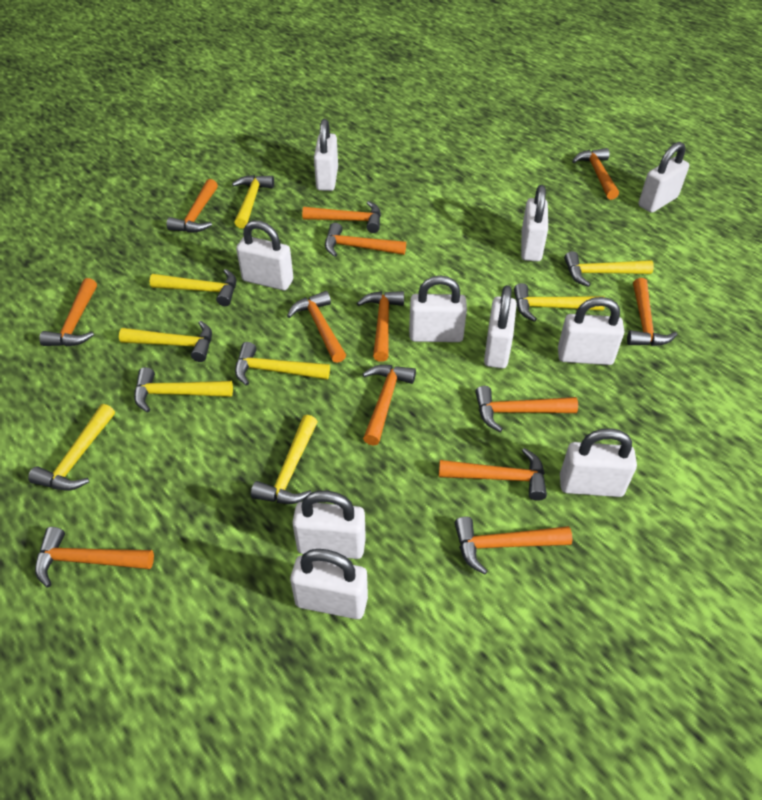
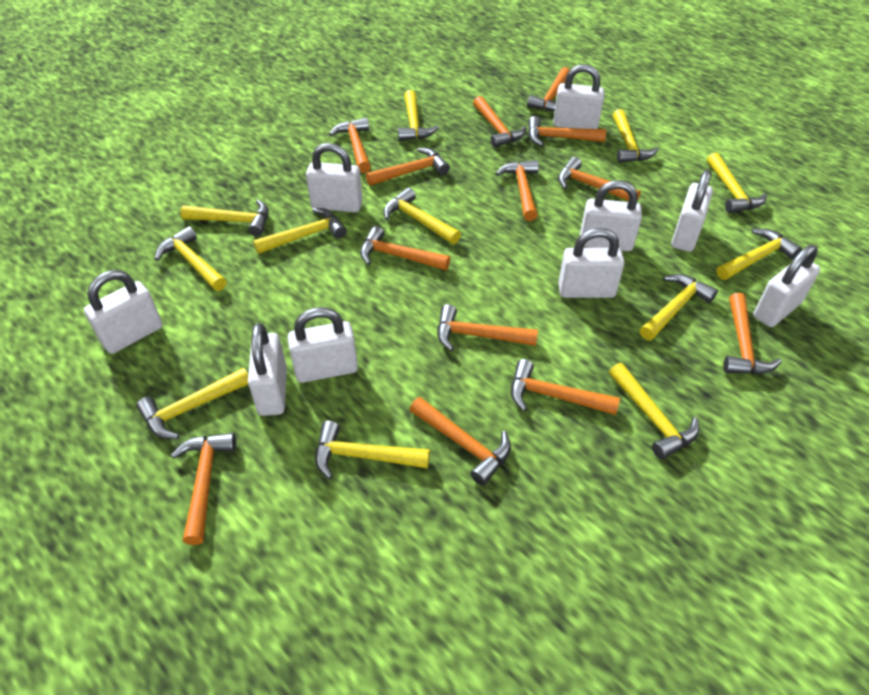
white padlock: 10 -> 9
yellow hammer: 9 -> 12

